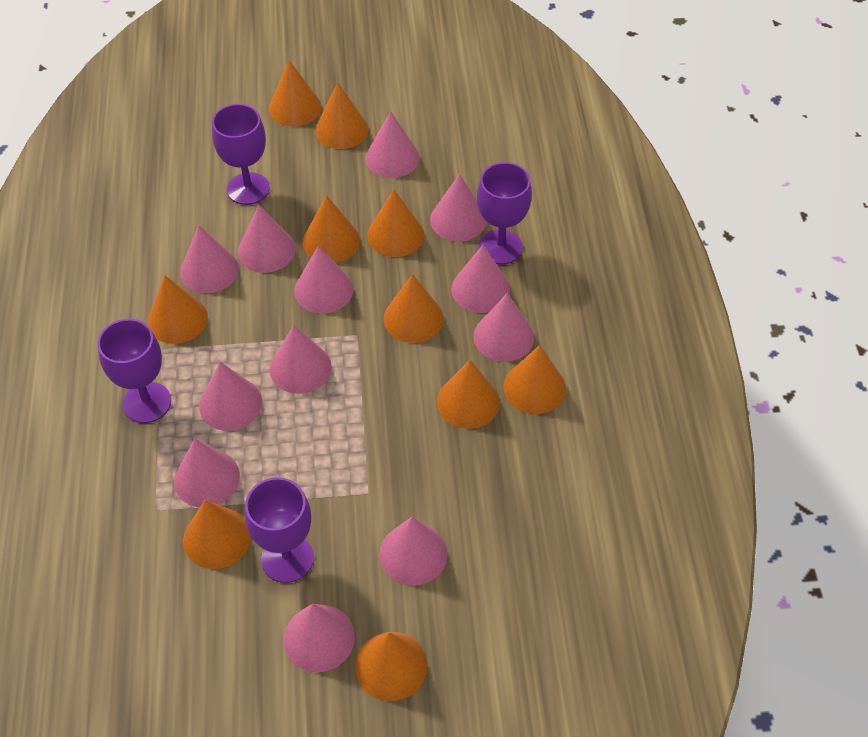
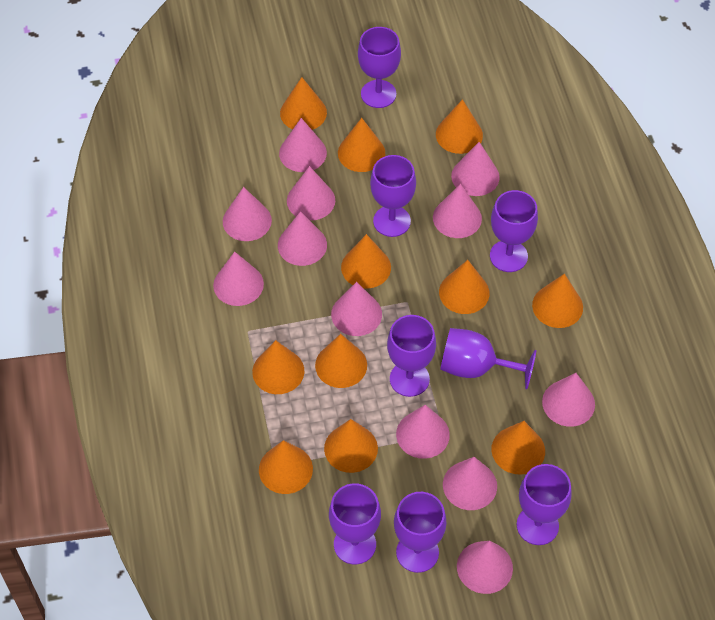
orange cone: 10 -> 11
purple goblet: 4 -> 8

